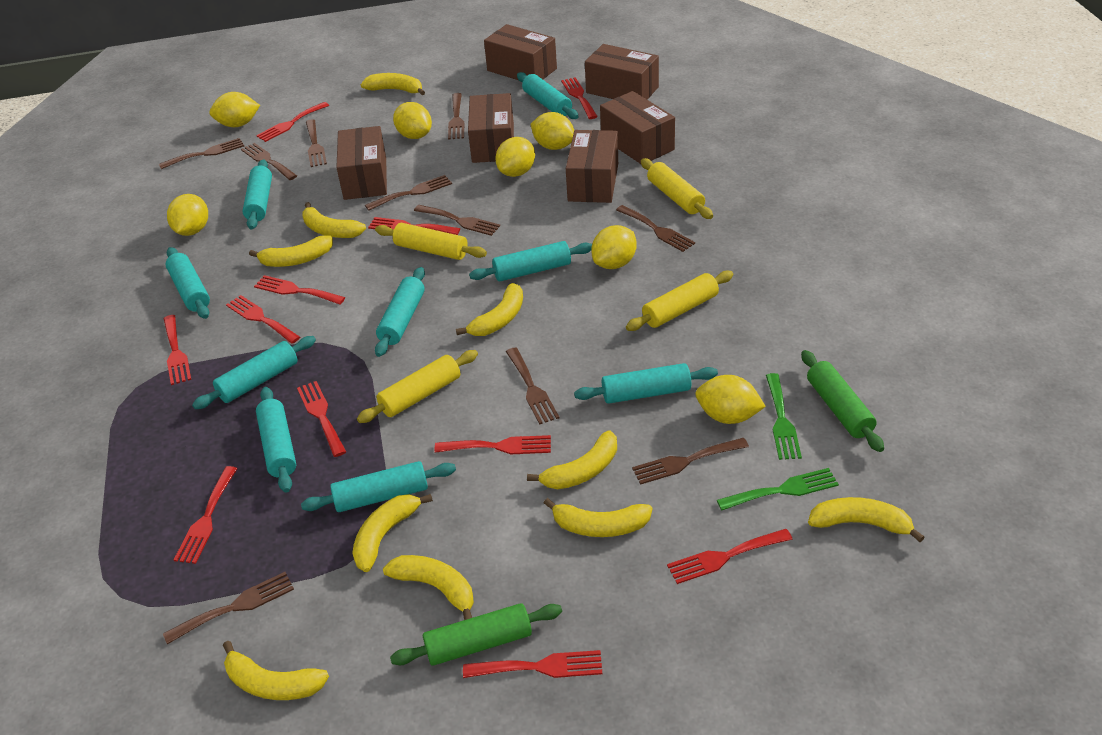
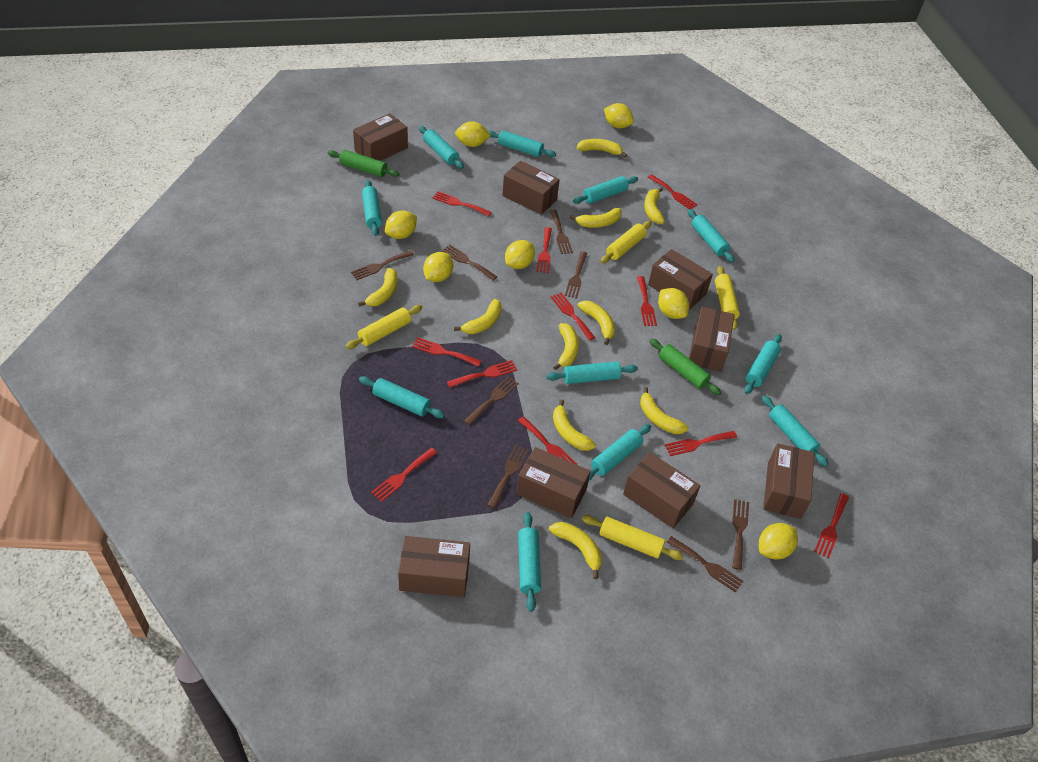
brown box: 6 -> 8
brown fork: 10 -> 8
green fork: 2 -> 0
turquoise rolling pin: 9 -> 11

